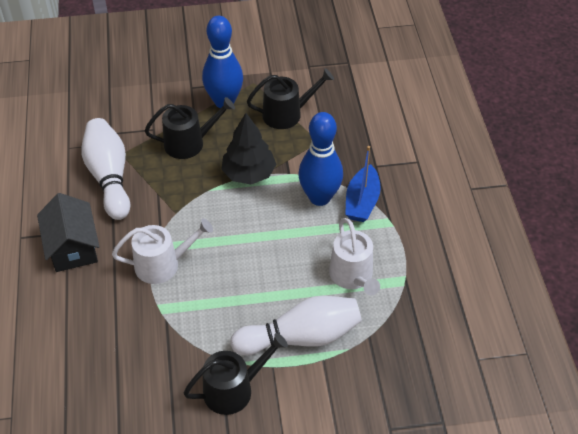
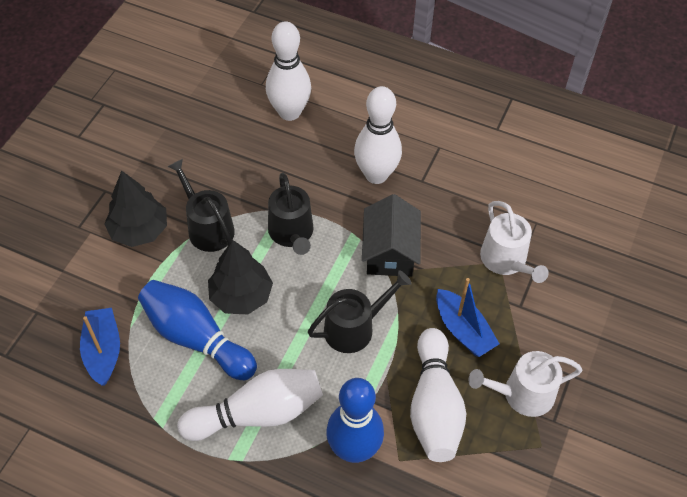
black tree: 1 -> 2
blue boat: 1 -> 2
white bowling pin: 2 -> 4

